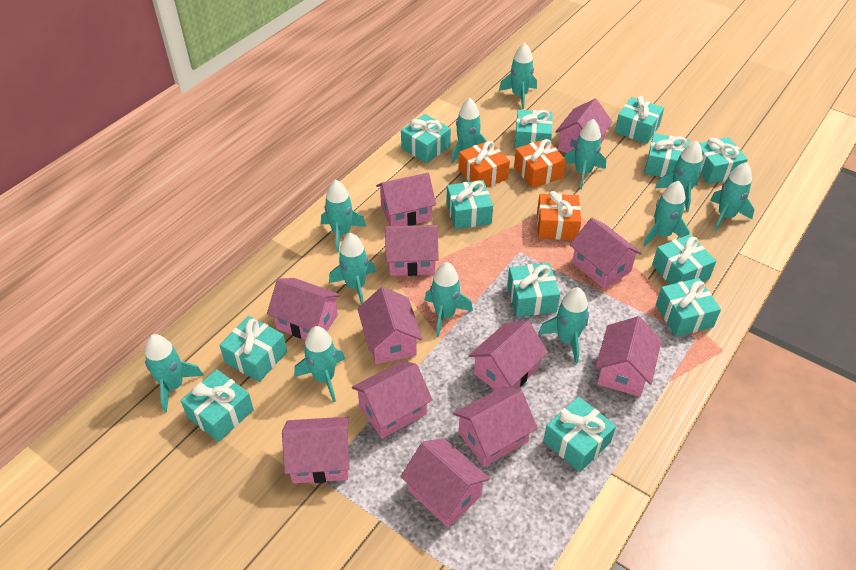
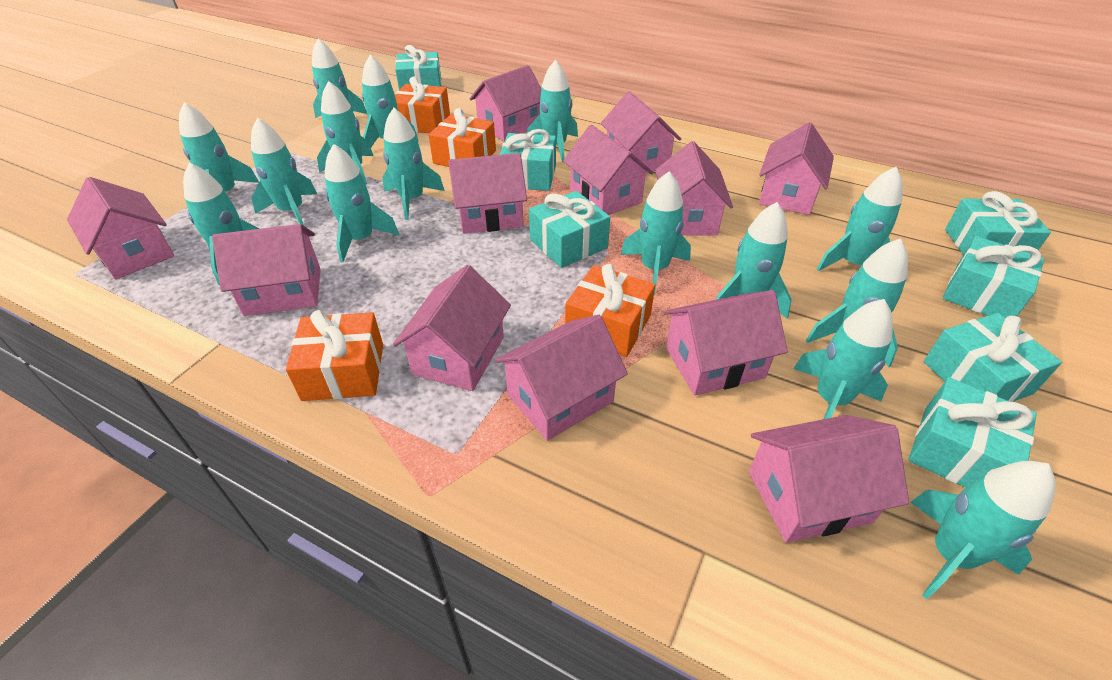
orange gift: 3 -> 4
turquoise gift: 12 -> 7
turquoise rocket: 12 -> 15

